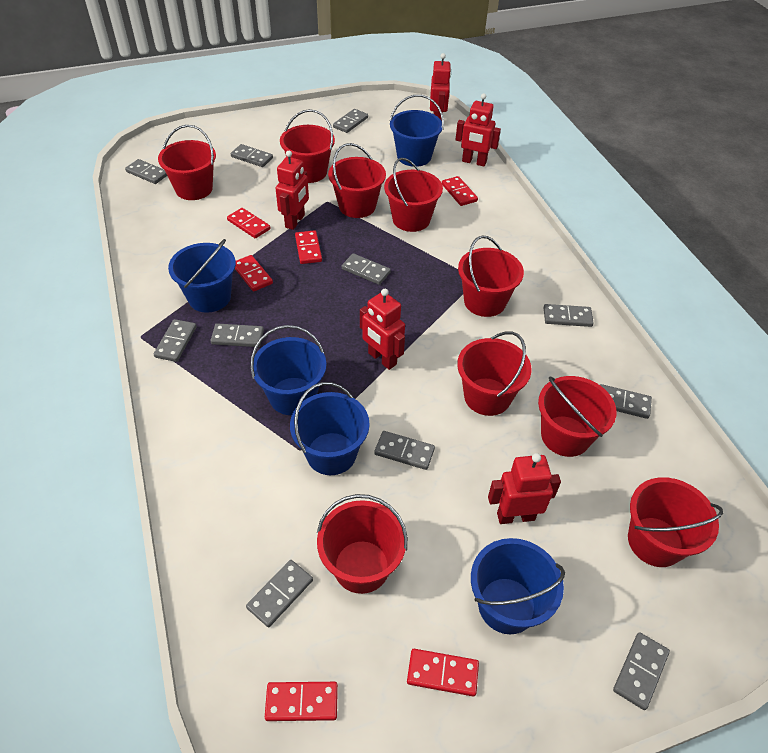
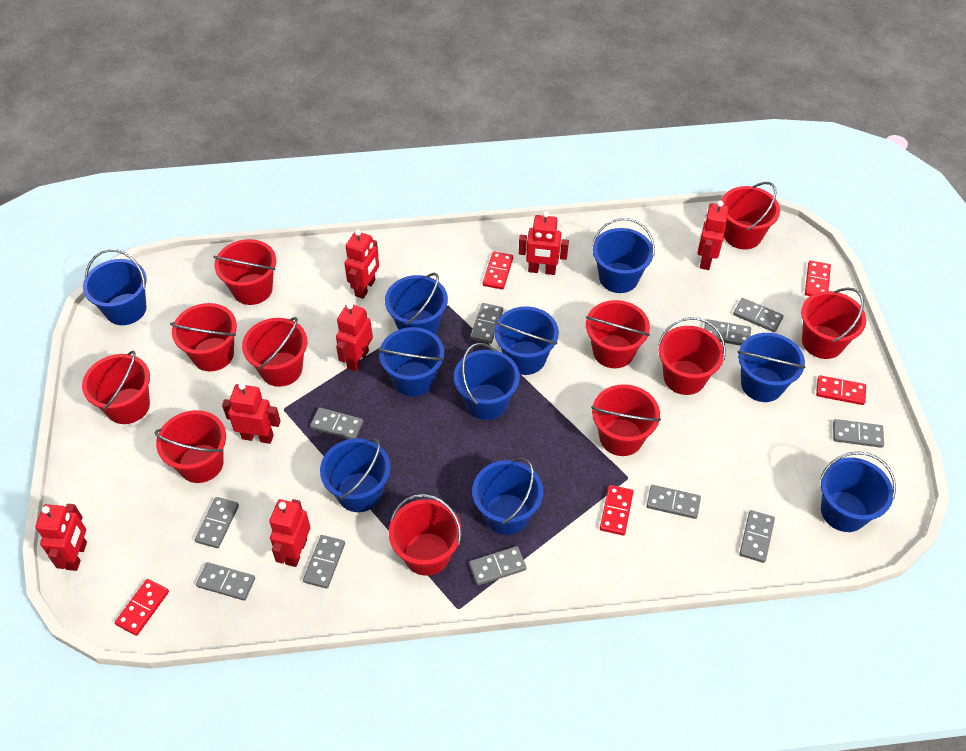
blue bucket: 5 -> 10
red bucket: 9 -> 11
red domino: 6 -> 5
red robot: 5 -> 7

